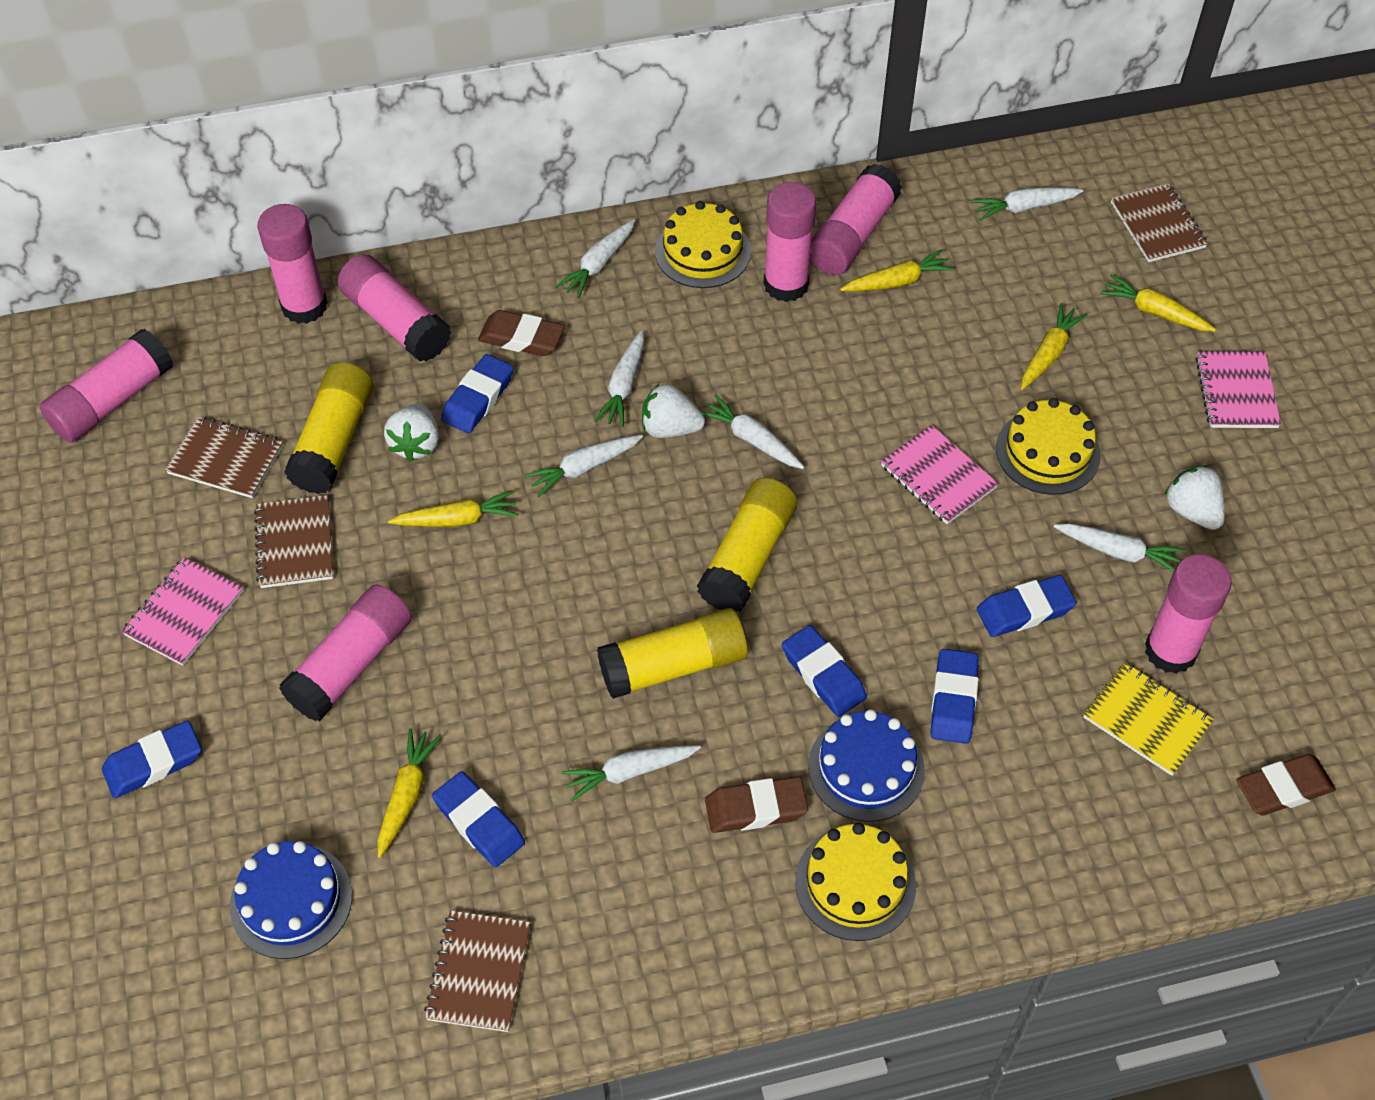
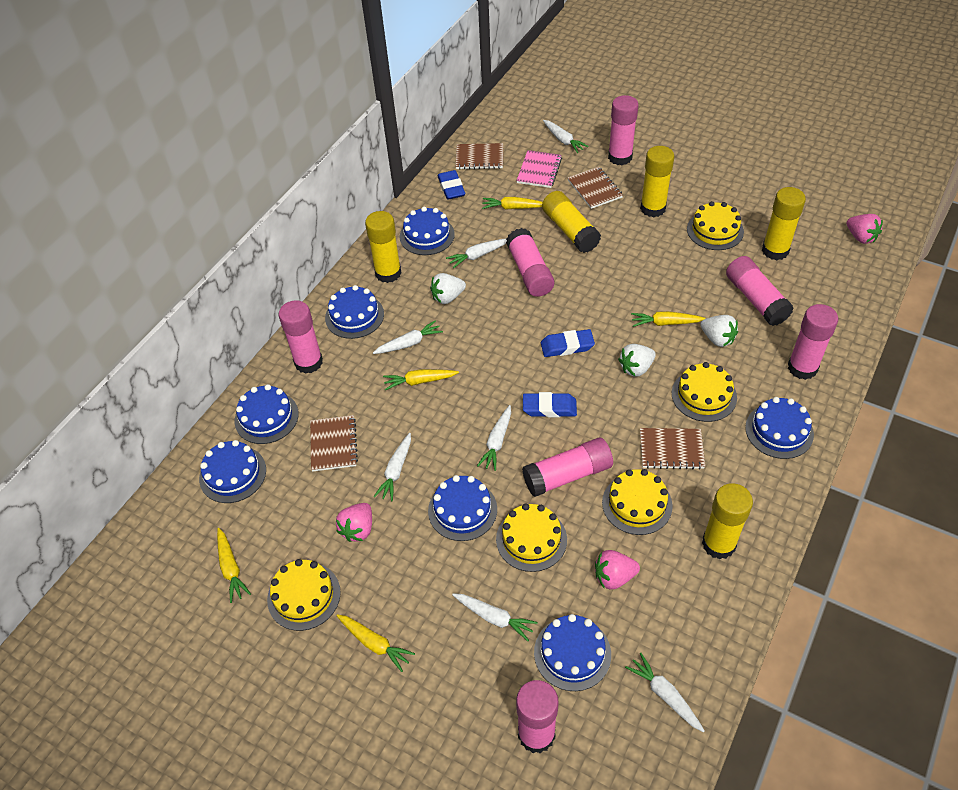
blue cake: 2 -> 7
blue eraser: 6 -> 3
brown eraser: 3 -> 0
pink notebook: 3 -> 1
pink strawberry: 0 -> 3
yellow cake: 3 -> 5
yellow glue stick: 3 -> 5
yellow notebook: 1 -> 0

